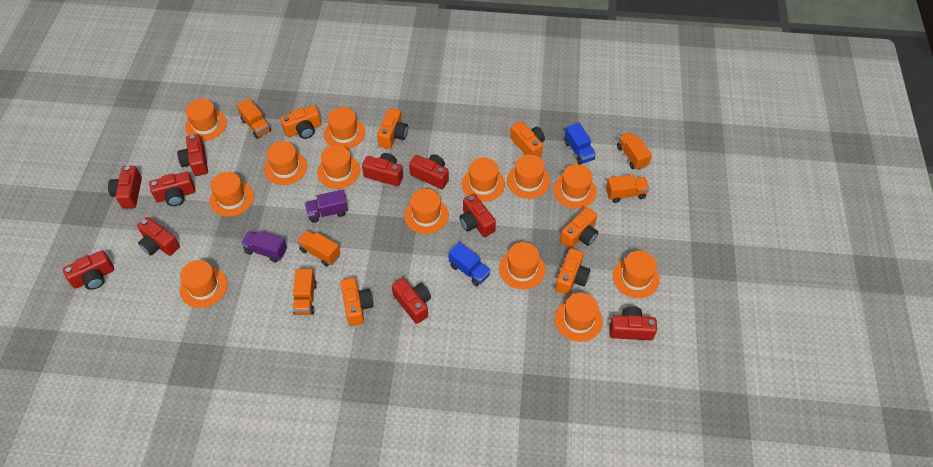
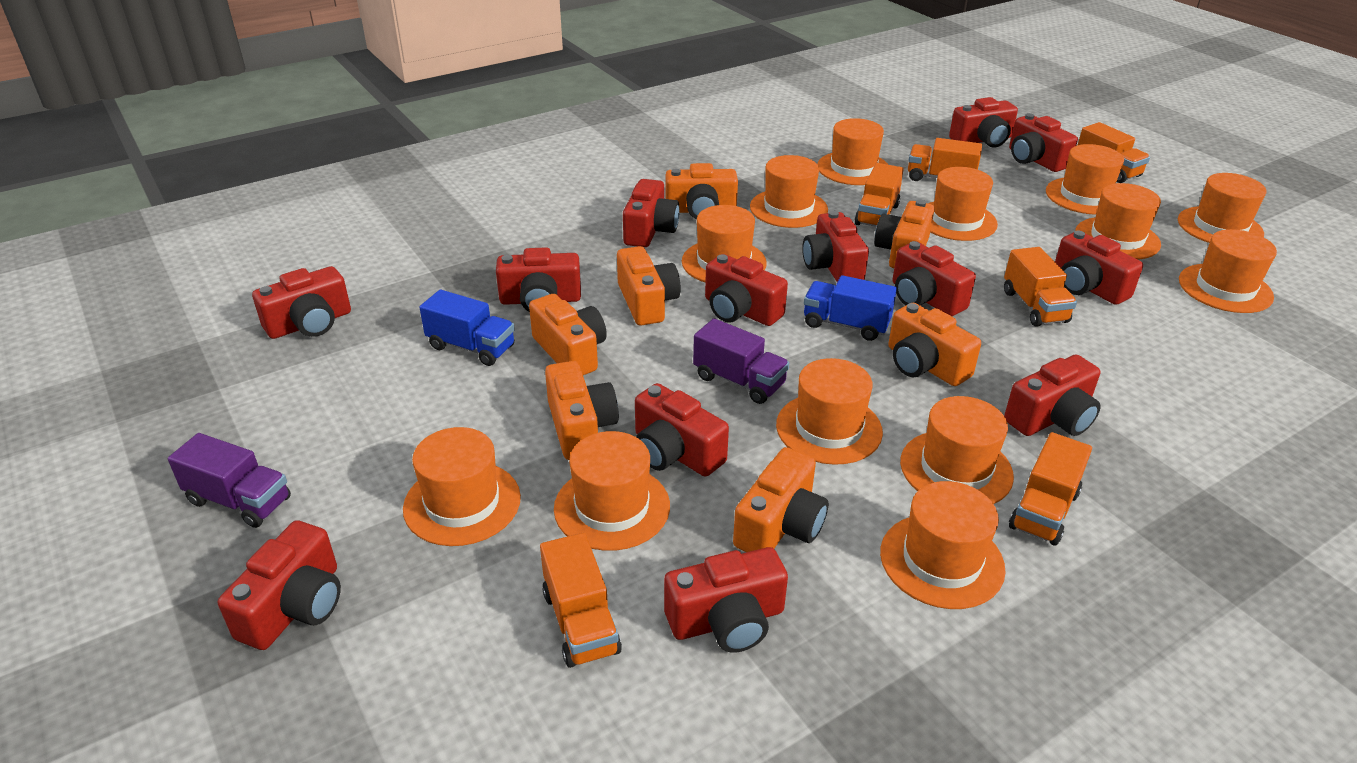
orange camera: 6 -> 7
orange truck: 5 -> 6
red camera: 10 -> 13

